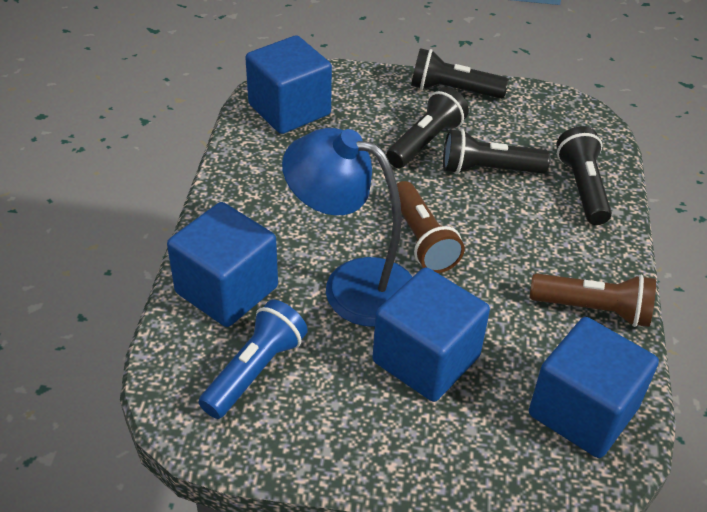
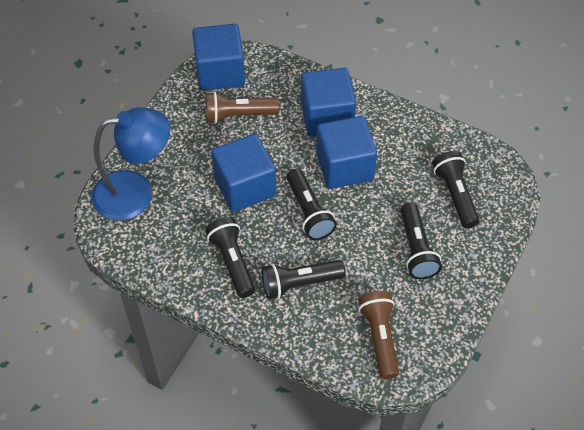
black flashlight: 4 -> 5
blue flashlight: 1 -> 0

